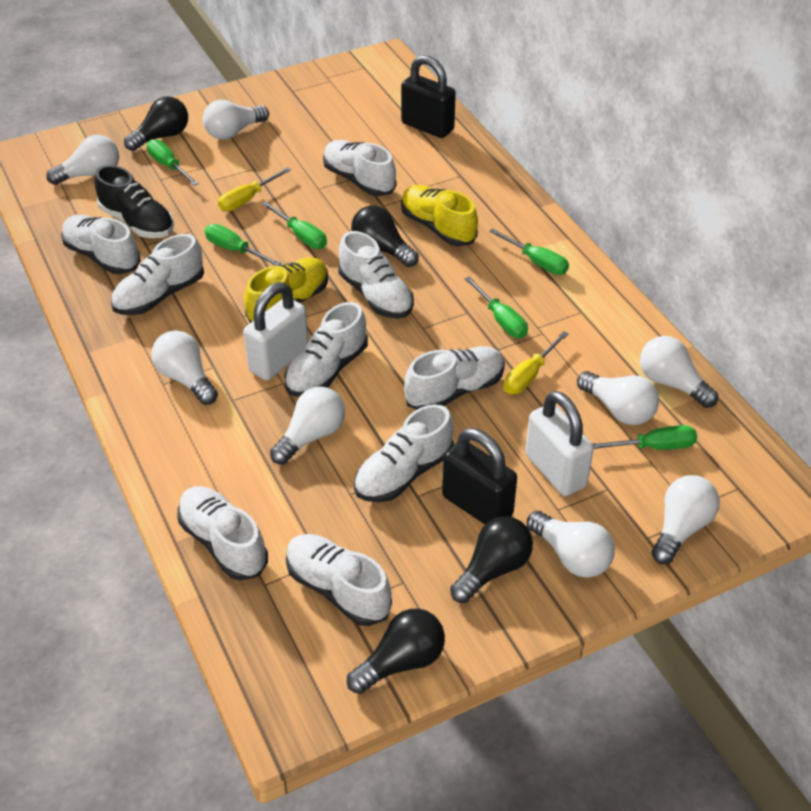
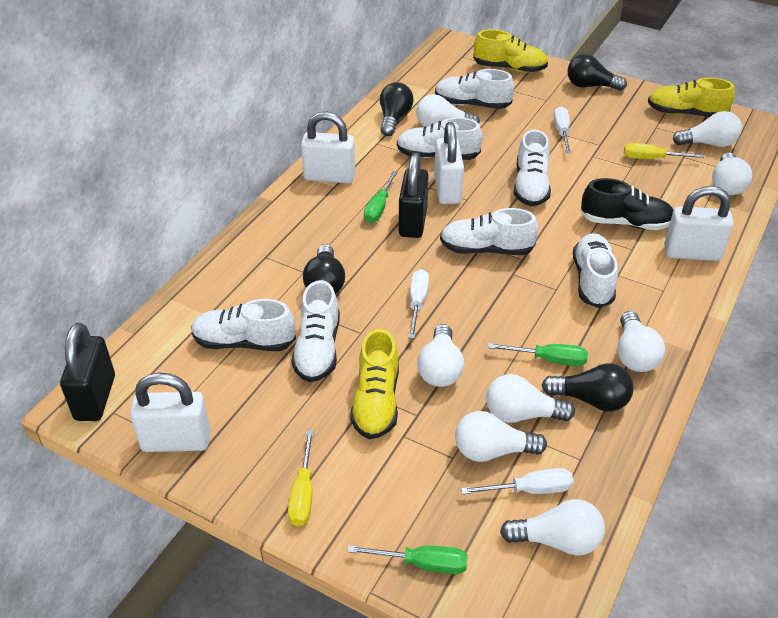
green screwdriver: 6 -> 3
white padlock: 2 -> 4
white screwdriver: 0 -> 3
white shoe: 9 -> 7
yellow shoe: 2 -> 3

